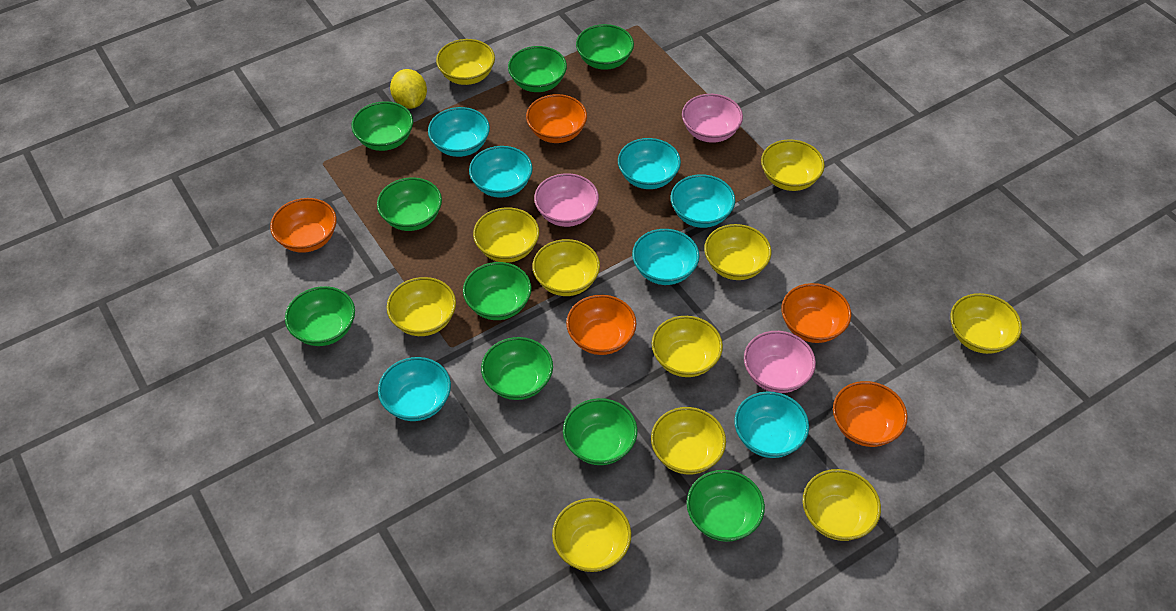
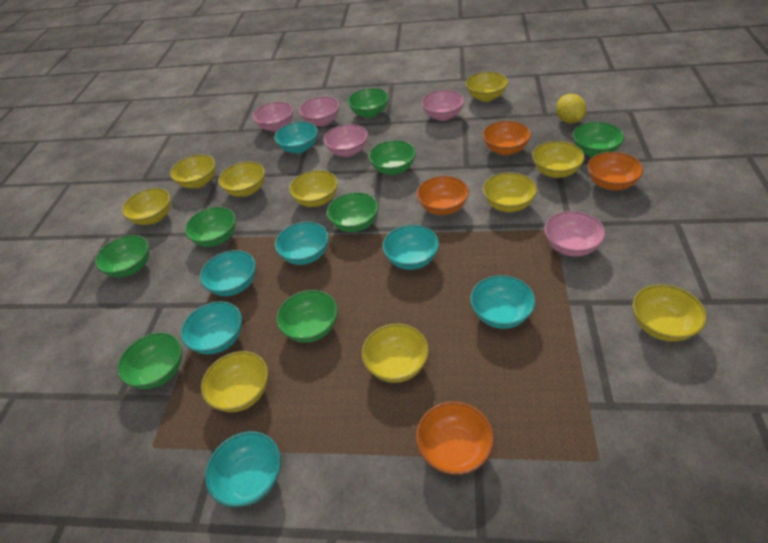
green bowl: 9 -> 8
orange bowl: 5 -> 4
pink bowl: 3 -> 5
yellow bowl: 11 -> 10

